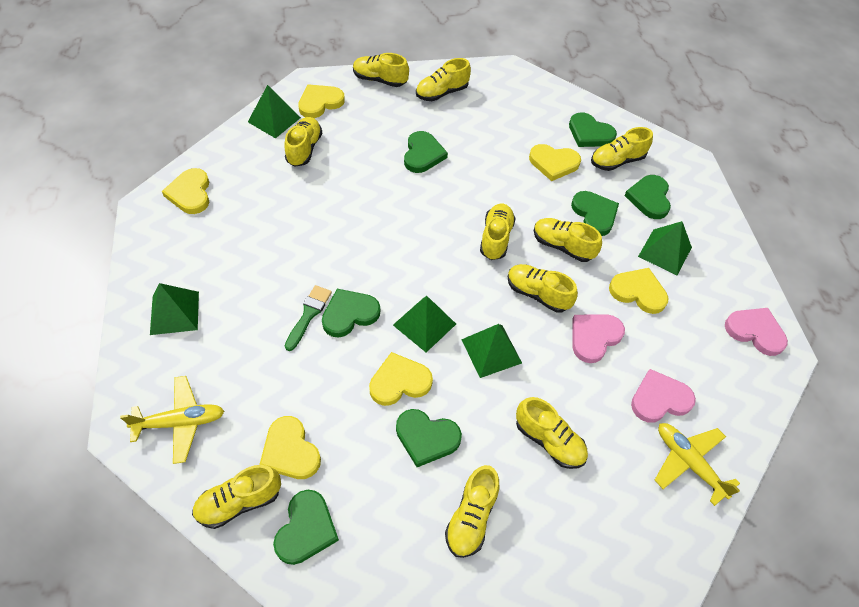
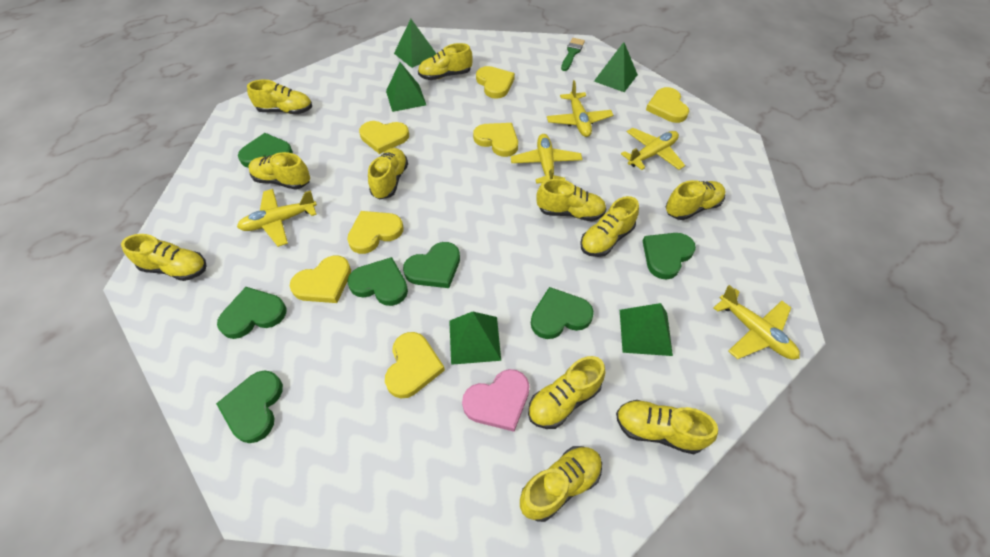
pink heart: 3 -> 1
yellow heart: 6 -> 7
yellow plane: 2 -> 5
yellow shoe: 10 -> 11

